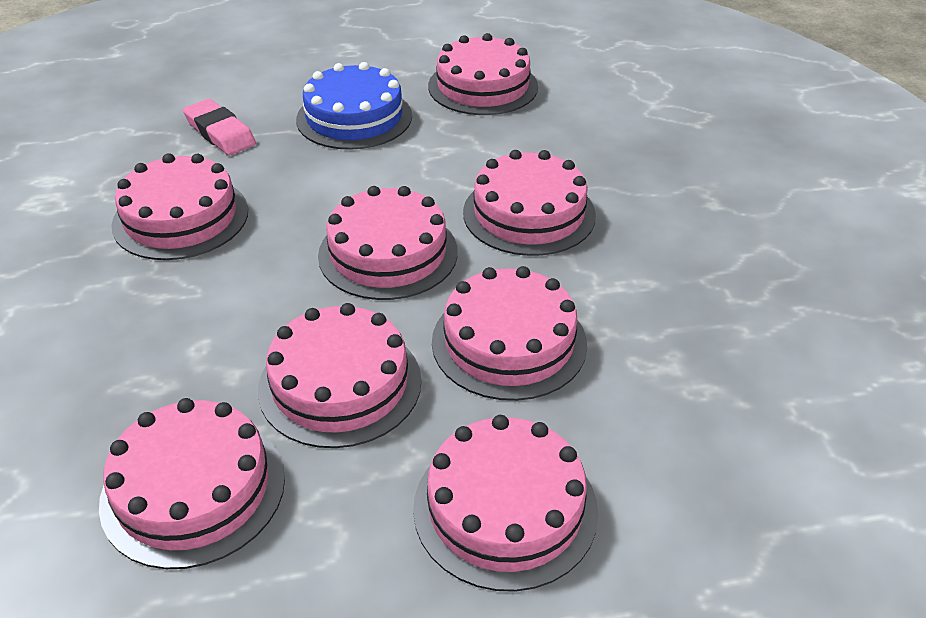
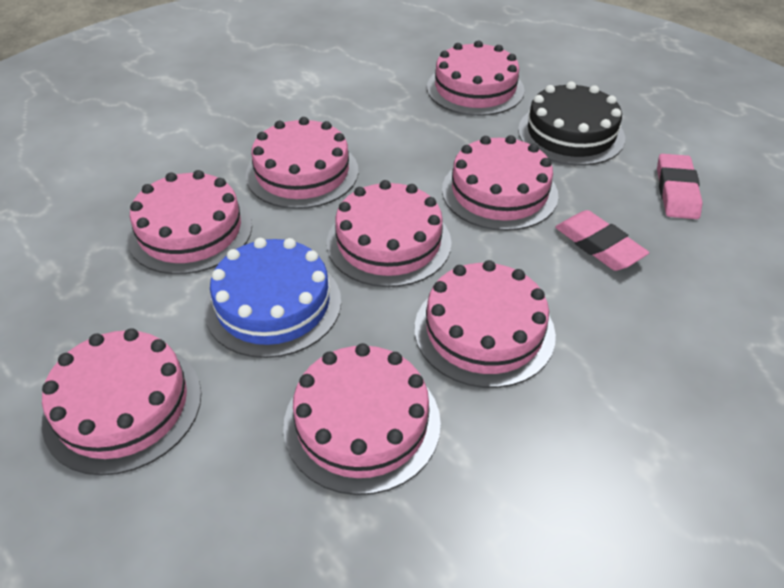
black cake: 0 -> 1
pink eraser: 1 -> 2

